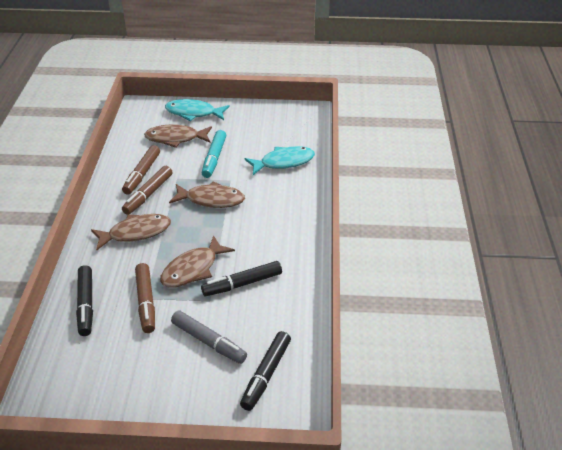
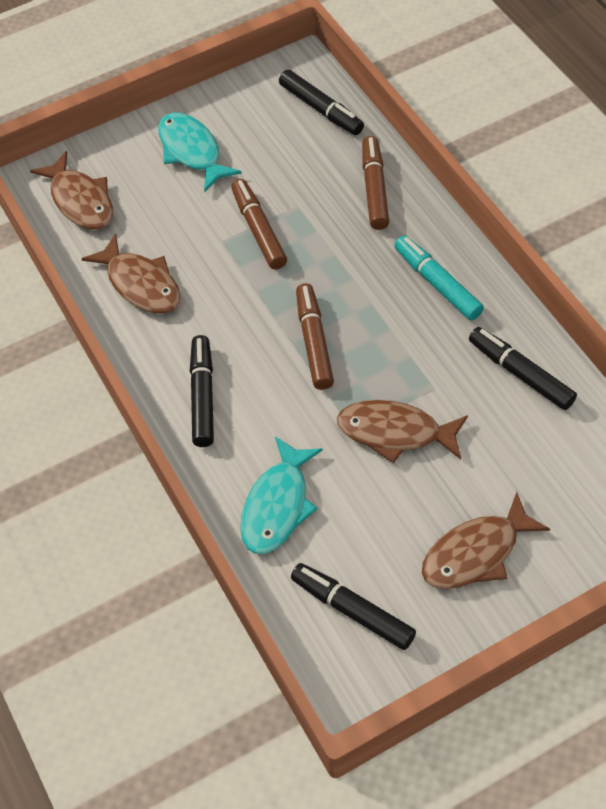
black marker: 3 -> 4
grey marker: 1 -> 0

